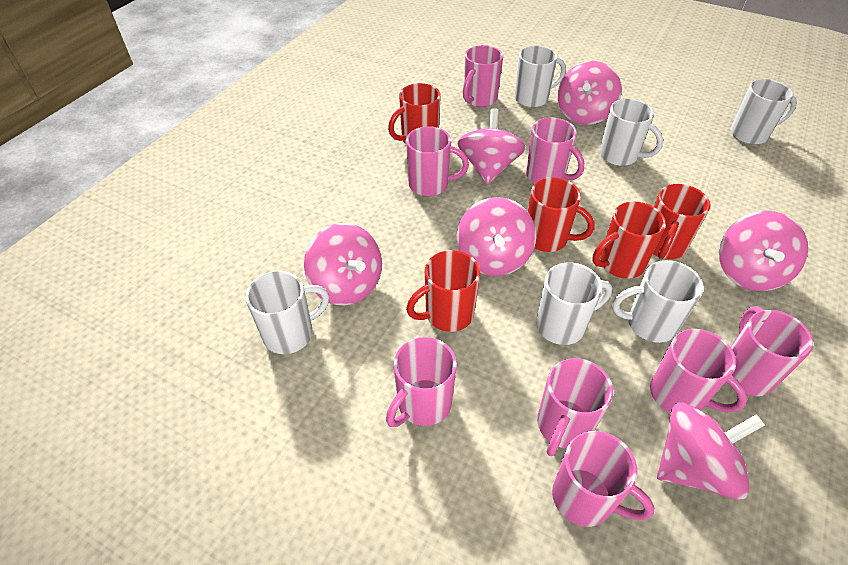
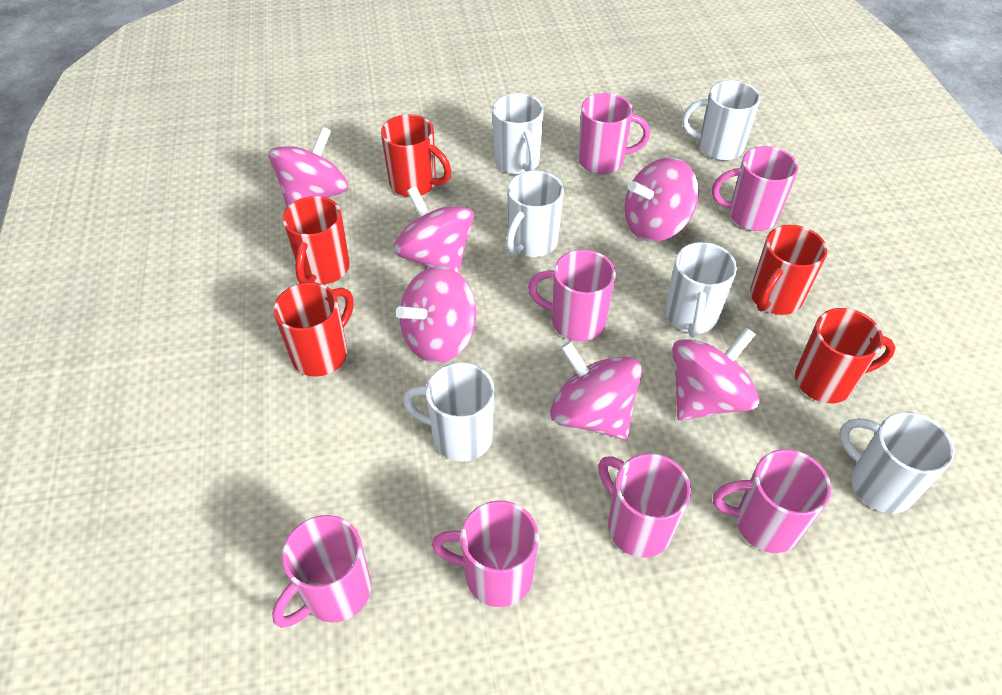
pink mug: 8 -> 7

